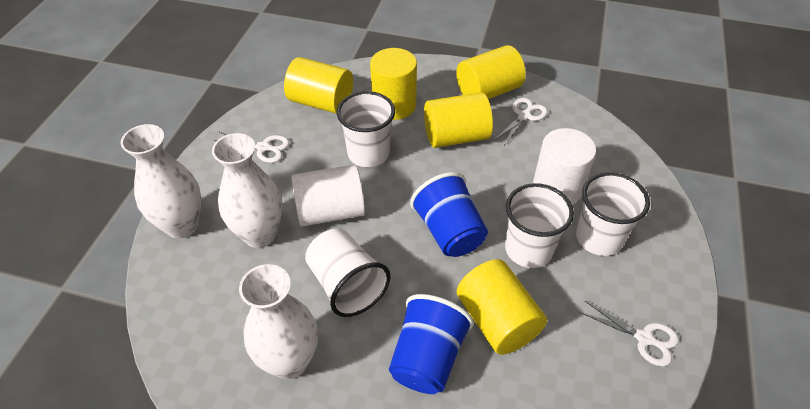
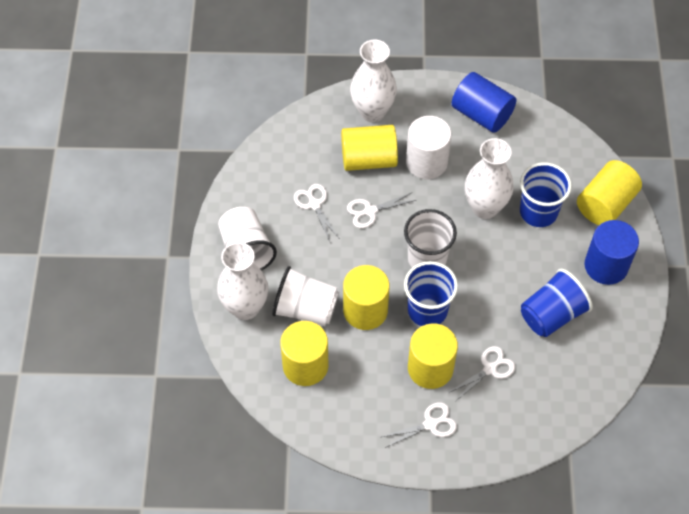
blue cup: 2 -> 3
blue cylinder: 0 -> 2
white cup: 4 -> 3
white cylinder: 2 -> 1
white scissors: 3 -> 4

